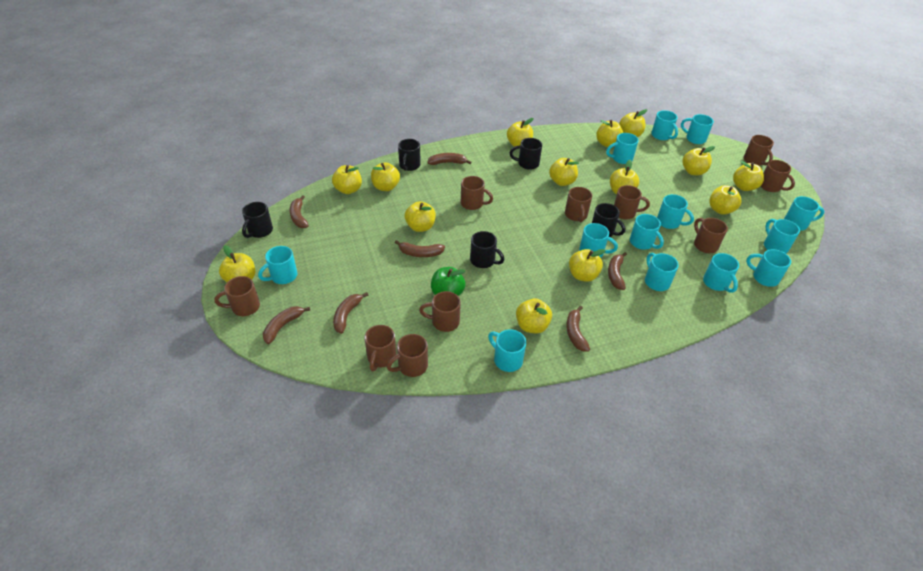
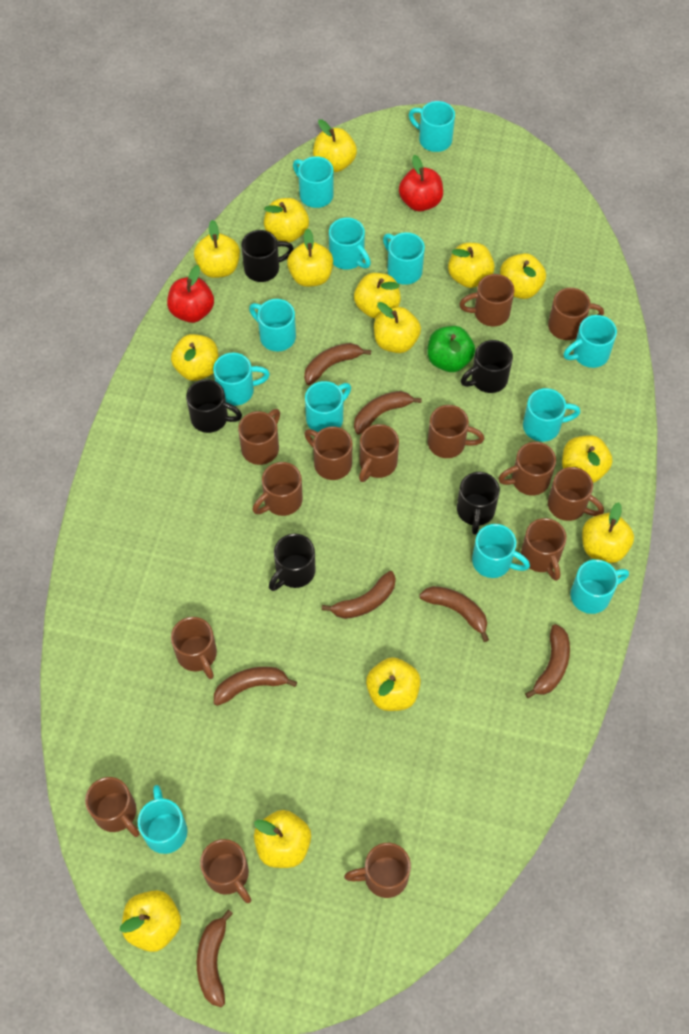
brown mug: 10 -> 14
red apple: 0 -> 2
turquoise mug: 13 -> 12

